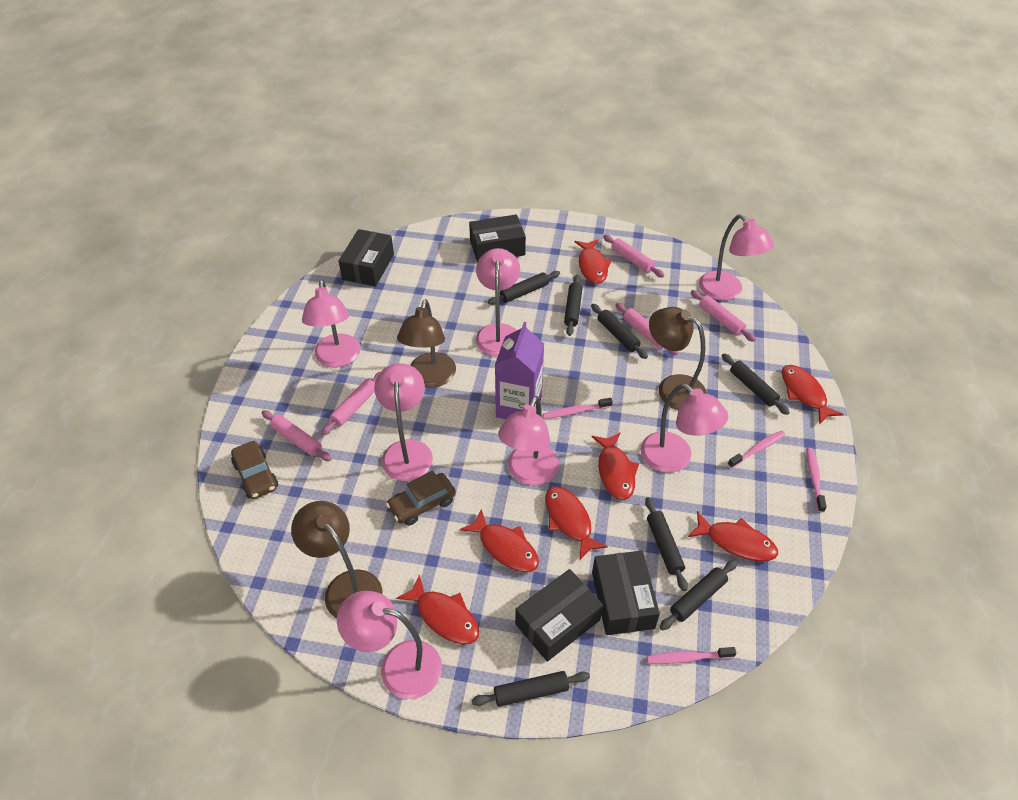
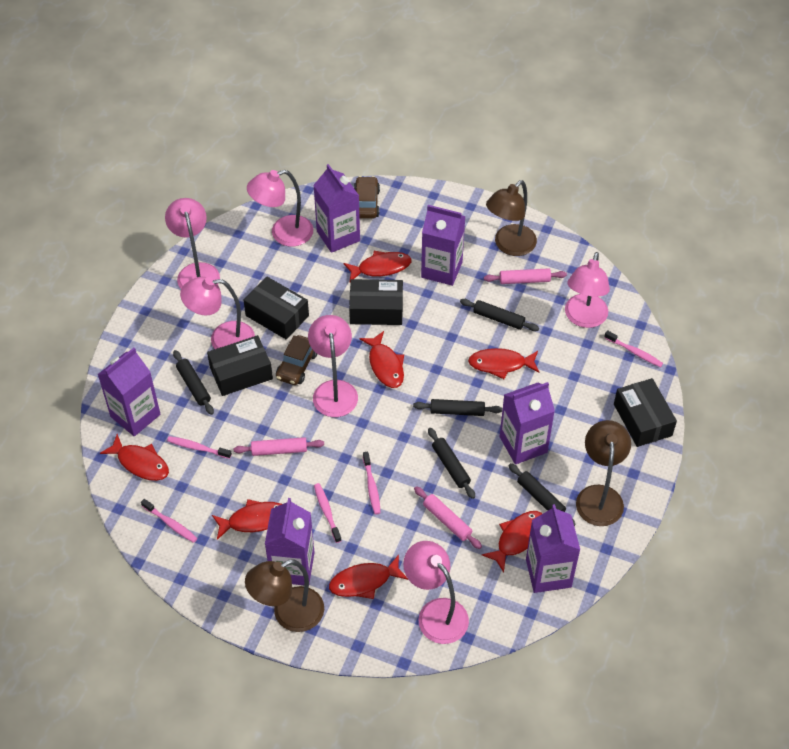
black rolling pin: 7 -> 5
pink lamp: 7 -> 6
pink rolling pin: 5 -> 3
pink toothbrush: 4 -> 5
purple carton: 1 -> 6

